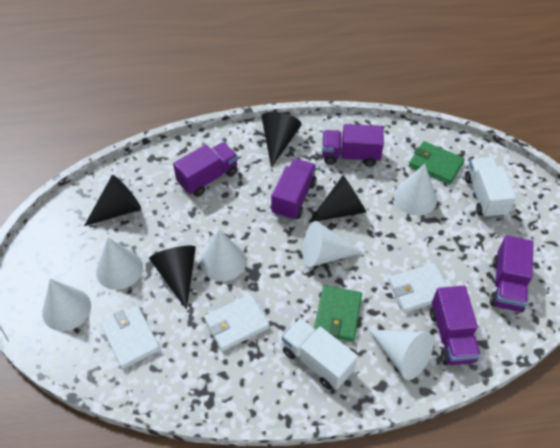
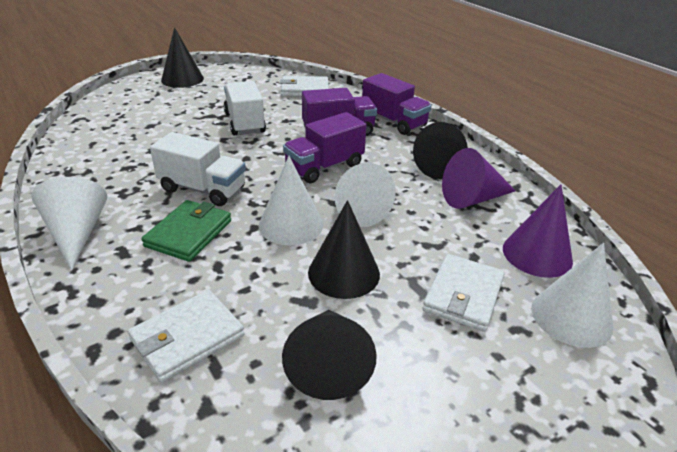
green wallet: 2 -> 1
purple cone: 0 -> 2
purple truck: 5 -> 3
white cone: 6 -> 4

